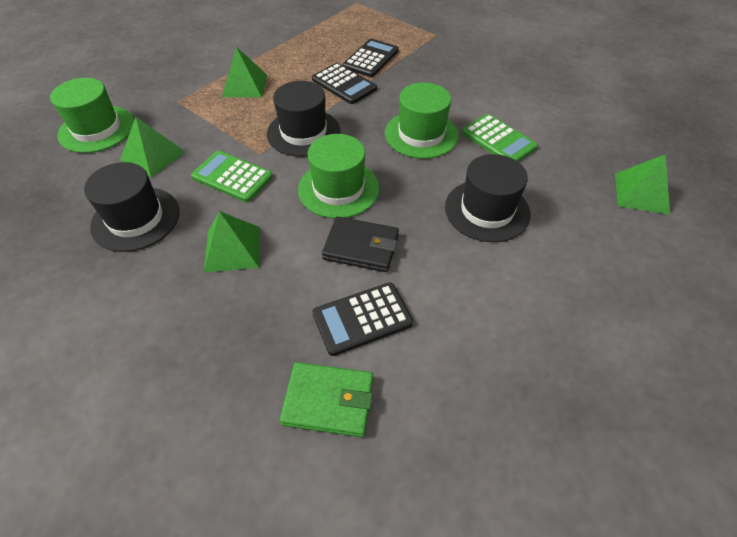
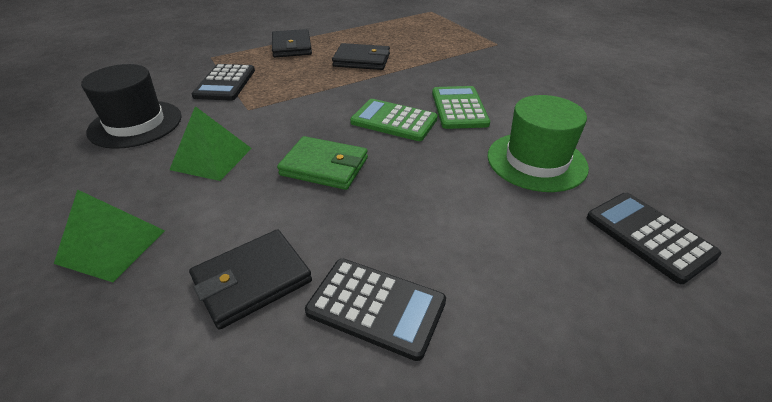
black hat: 3 -> 1
black wallet: 1 -> 3
green hat: 3 -> 1
green pyramid: 4 -> 2

